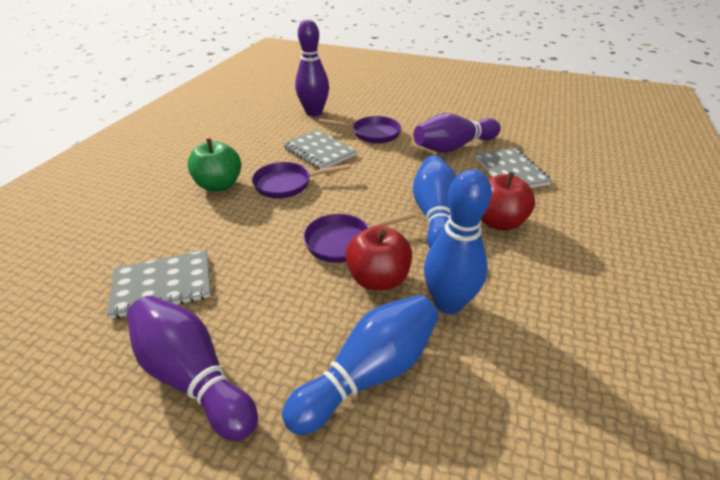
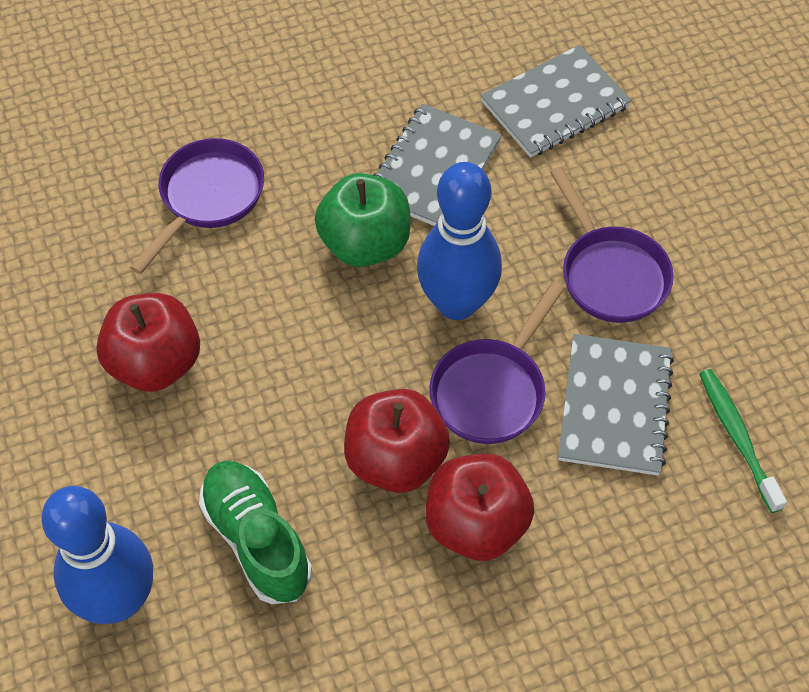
blue bowling pin: 3 -> 2
green shoe: 0 -> 1
green toothbrush: 0 -> 1
purple bowling pin: 3 -> 0
red apple: 2 -> 3

